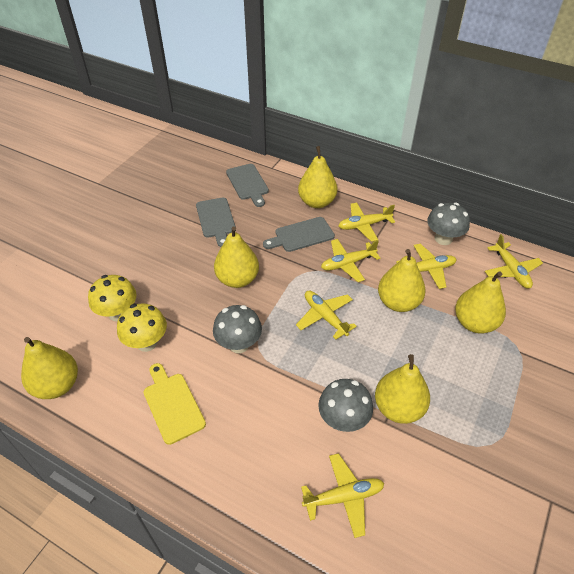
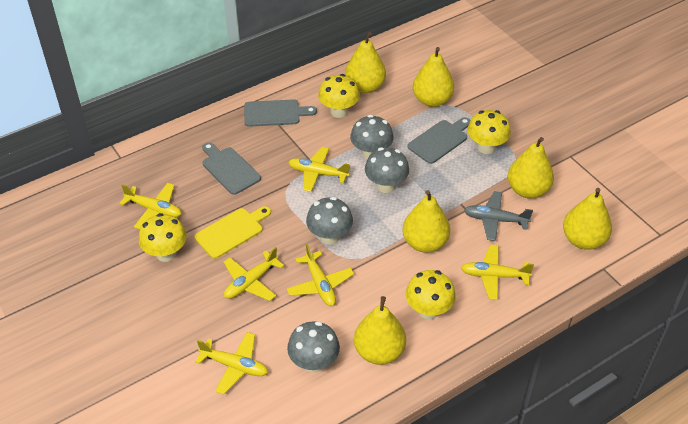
grey mushroom: 3 -> 4
grey plane: 0 -> 1
yellow mushroom: 2 -> 4

